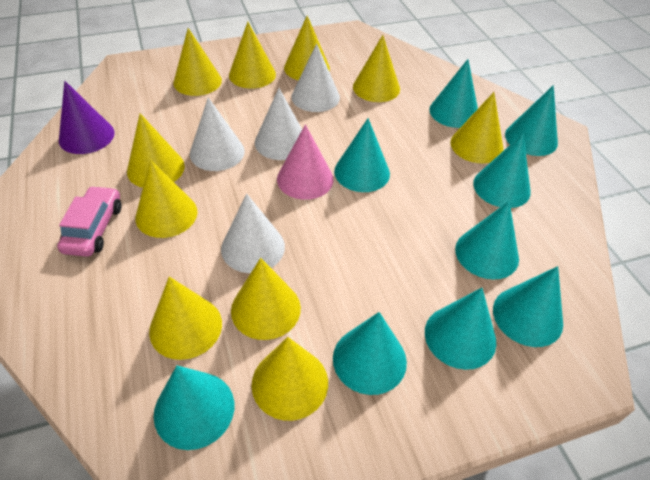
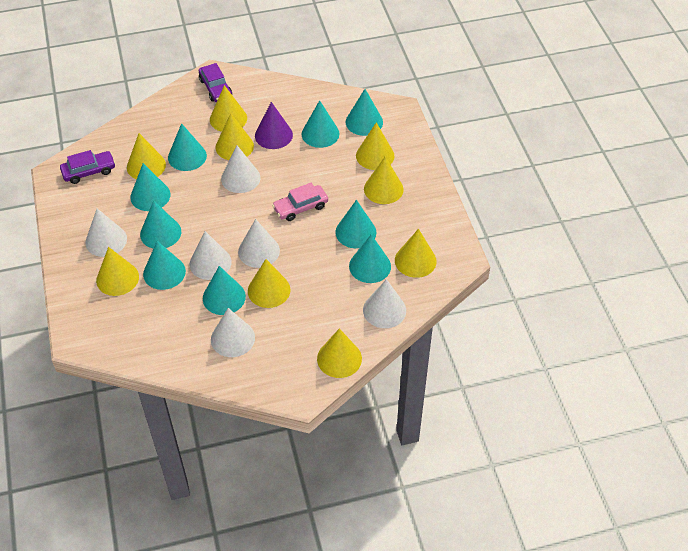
pink cone: 1 -> 0
purple car: 0 -> 2
white cone: 4 -> 6
yellow cone: 10 -> 9

